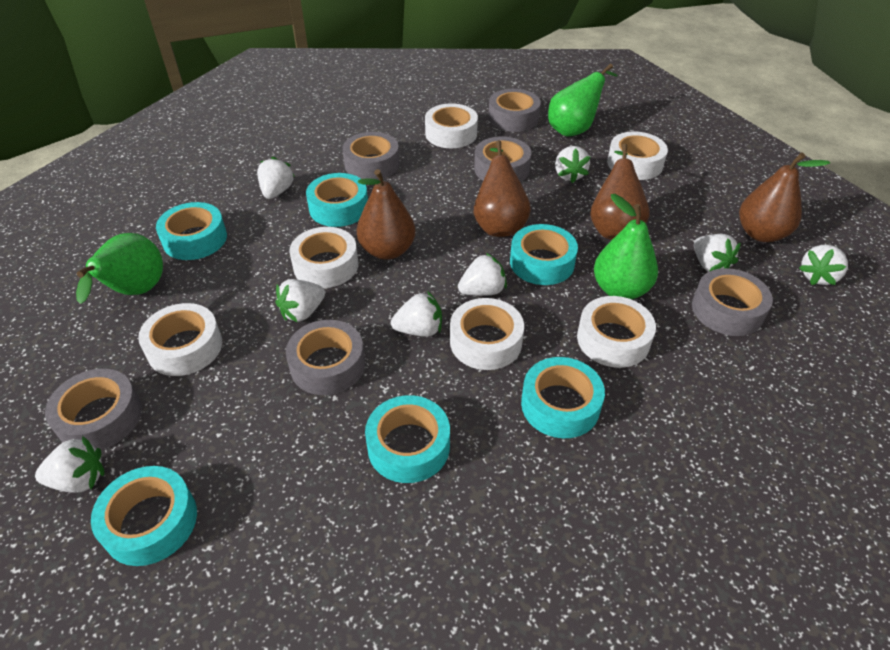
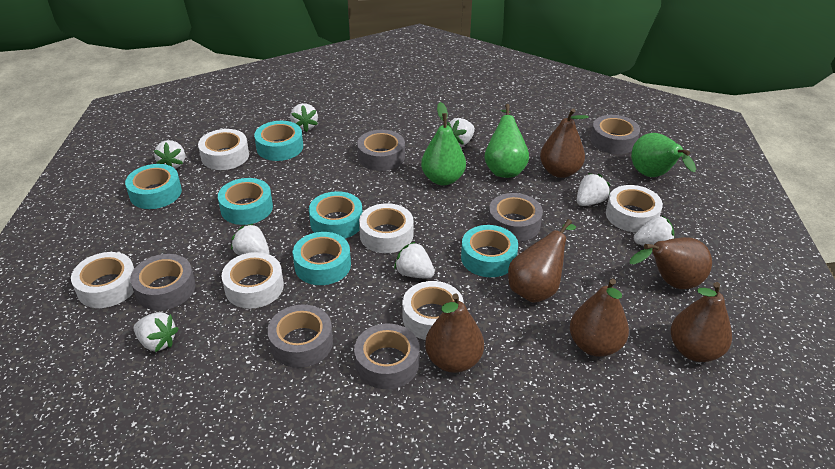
brown pear: 4 -> 6

